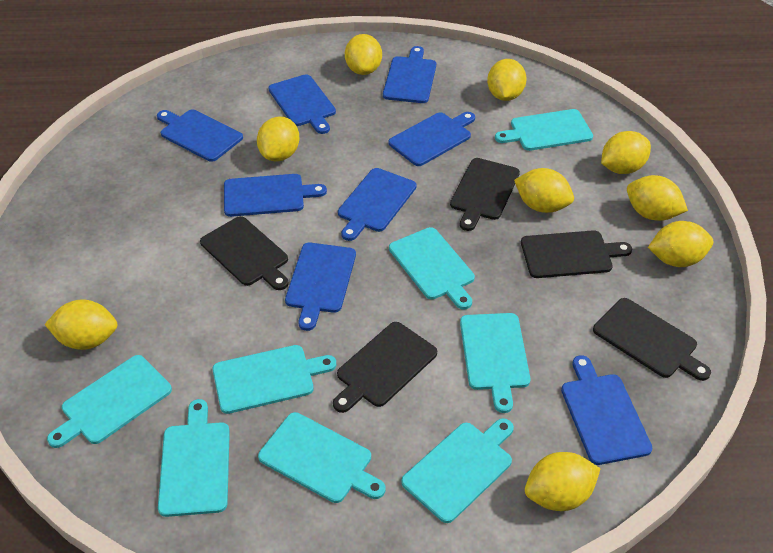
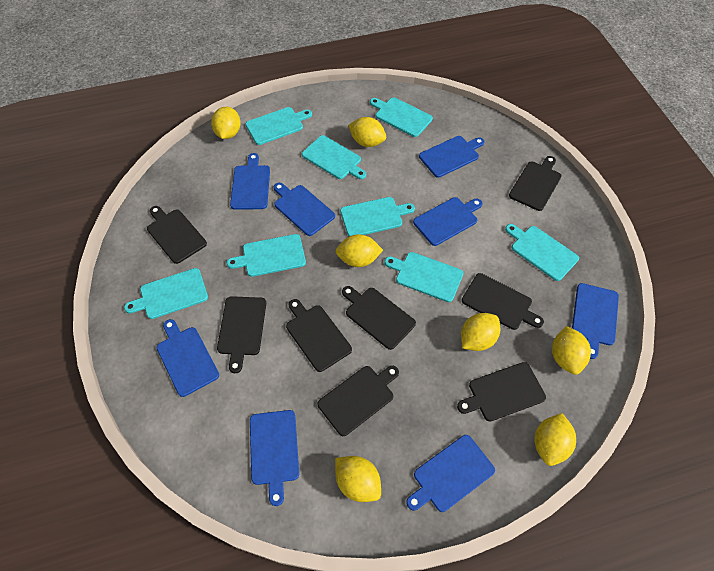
black cutting board: 5 -> 8
yellow lemon: 9 -> 7

